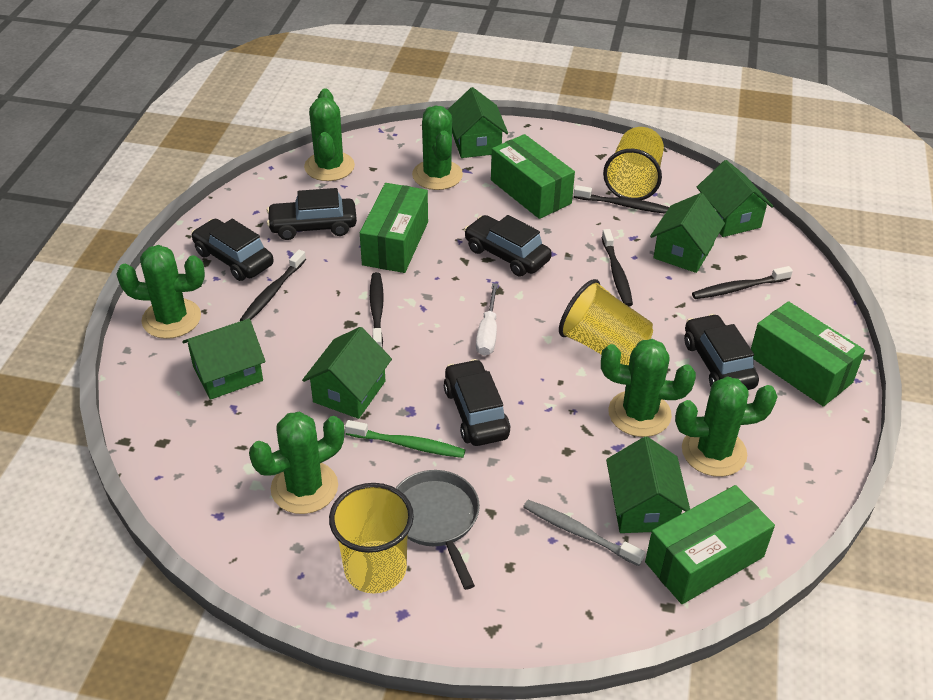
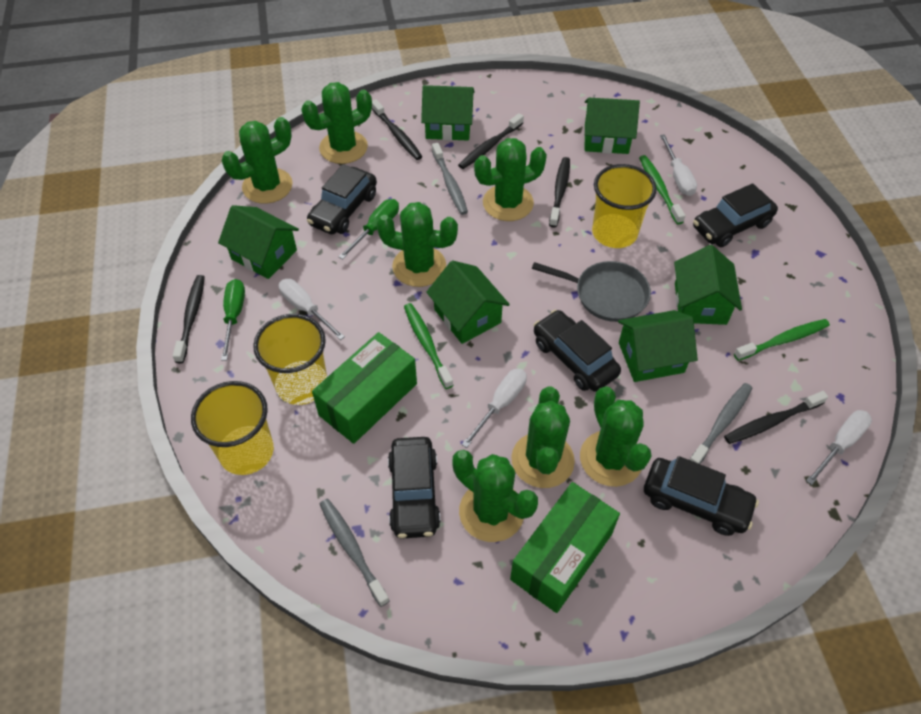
green box: 4 -> 2
green cactus: 6 -> 7
green screwdriver: 0 -> 2
green toothbrush: 1 -> 3
grey toothbrush: 1 -> 3
white screwdriver: 1 -> 4

